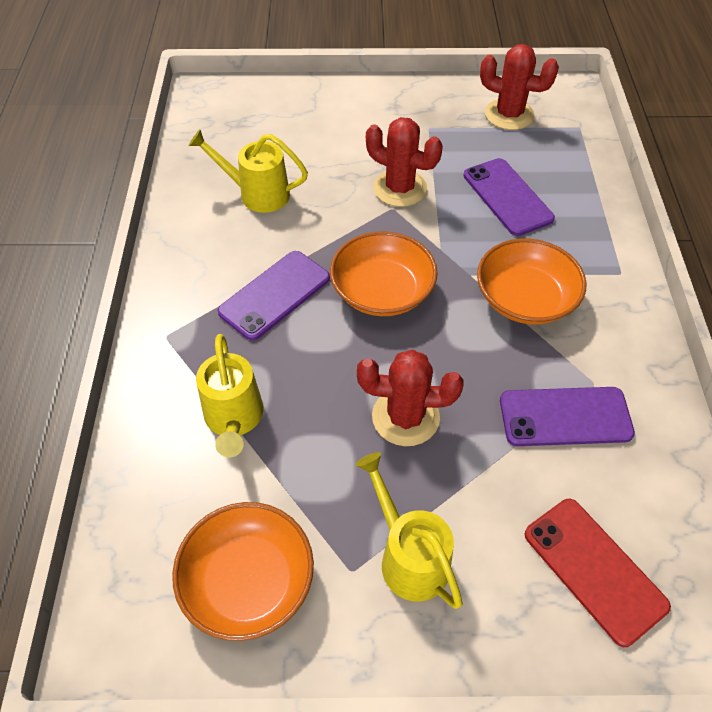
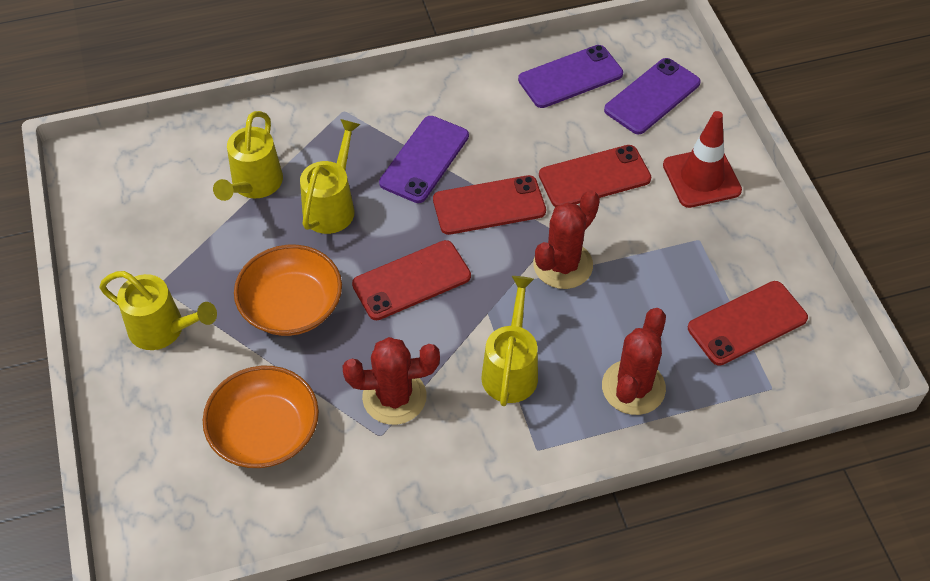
orange bowl: 3 -> 2
red phone: 1 -> 4
red traffic cone: 0 -> 1
yellow watering can: 3 -> 4

